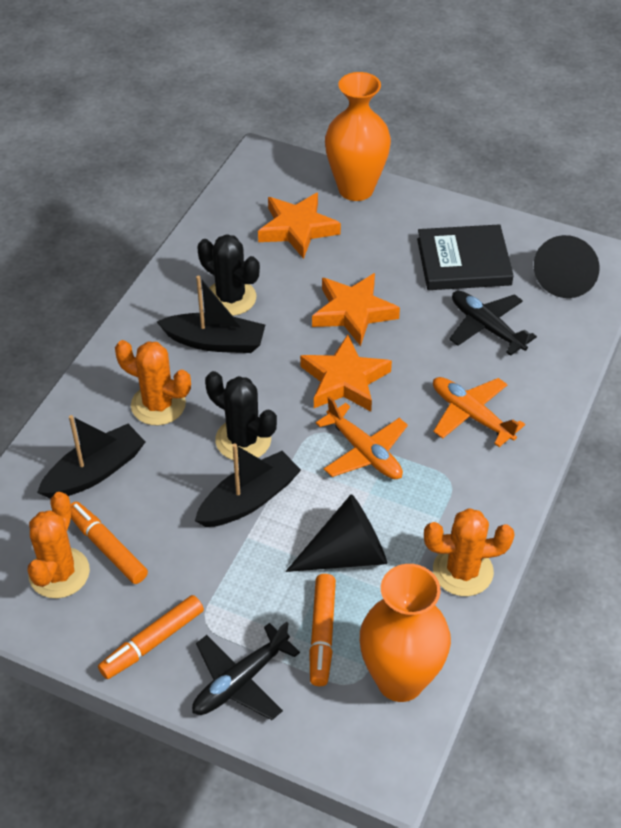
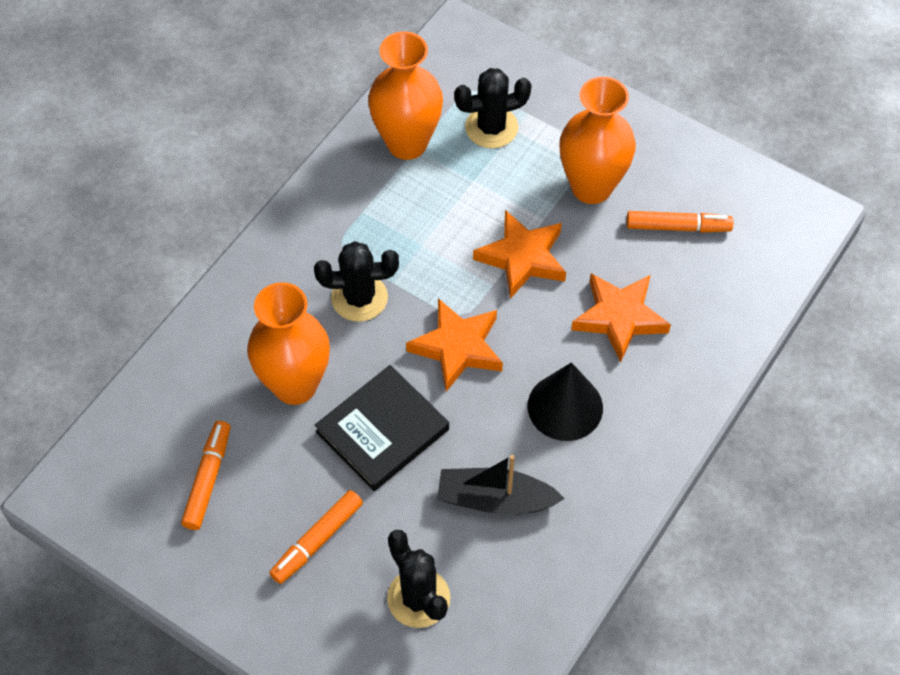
black boat: 3 -> 1
black cactus: 2 -> 3
black cone: 2 -> 1
black plane: 2 -> 0
orange cactus: 3 -> 0
orange plane: 2 -> 0
orange vase: 2 -> 3

